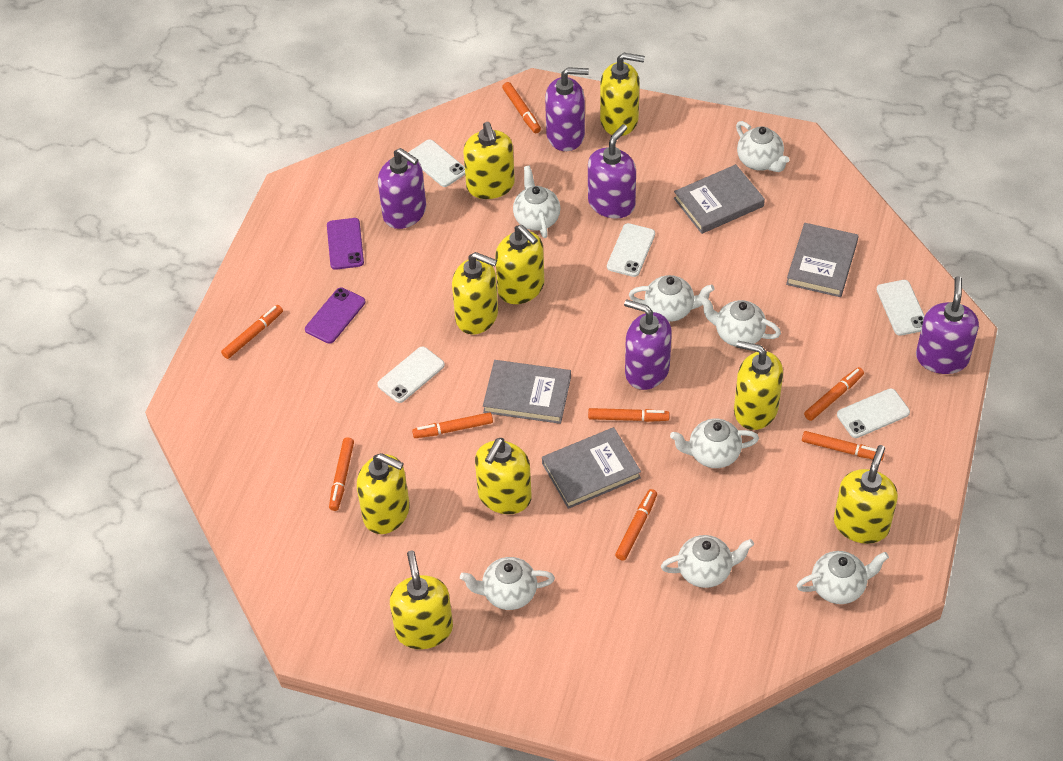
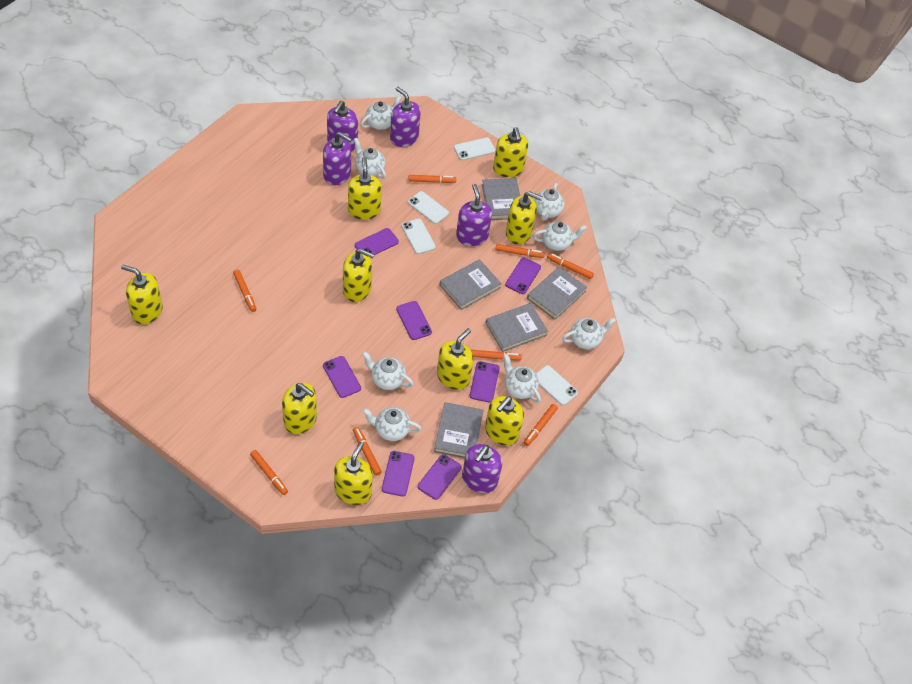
grey book: 4 -> 5
purple phone: 2 -> 7
white phone: 5 -> 4

